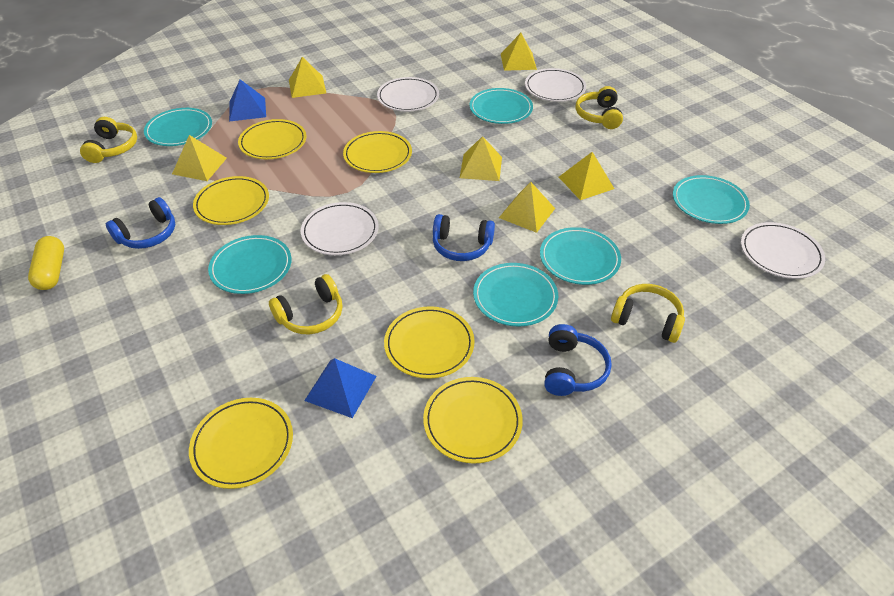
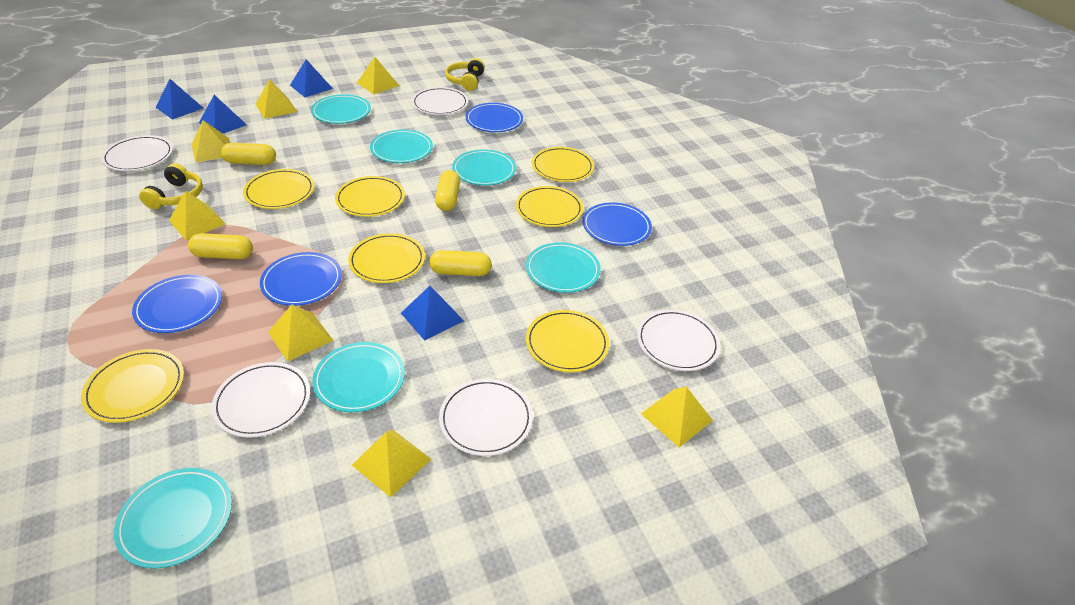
blue headphones: 3 -> 0
blue plate: 0 -> 4
blue pyramid: 2 -> 4
white plate: 4 -> 5
yellow capsule: 1 -> 4
yellow headphones: 4 -> 2
yellow plate: 6 -> 7
yellow pyramid: 6 -> 7

